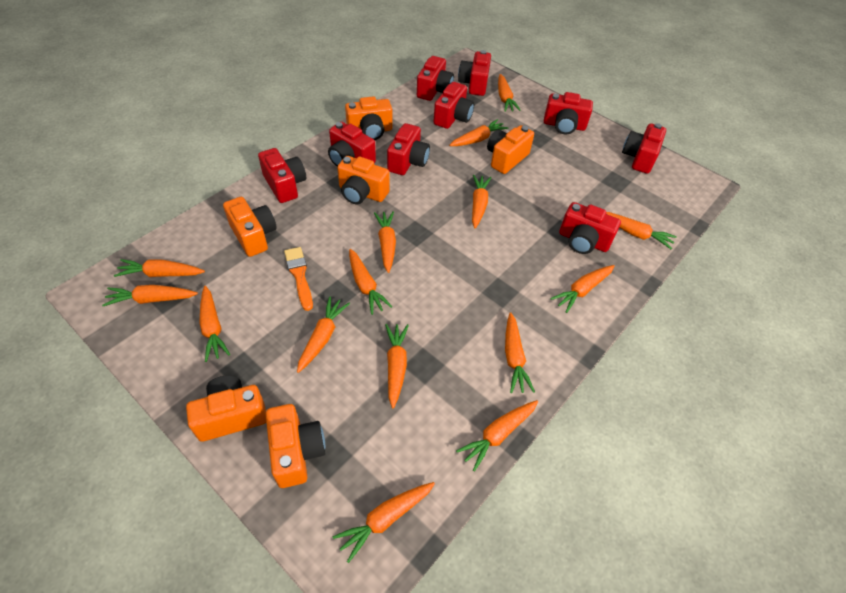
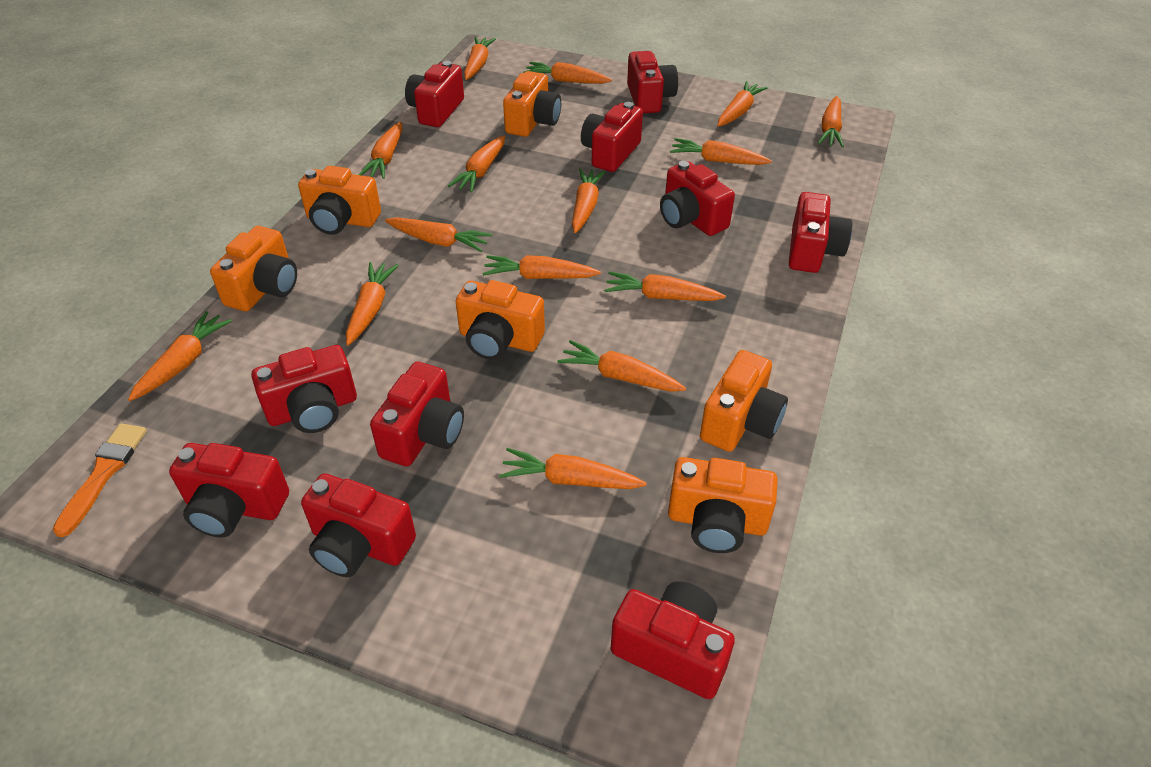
red camera: 9 -> 10

